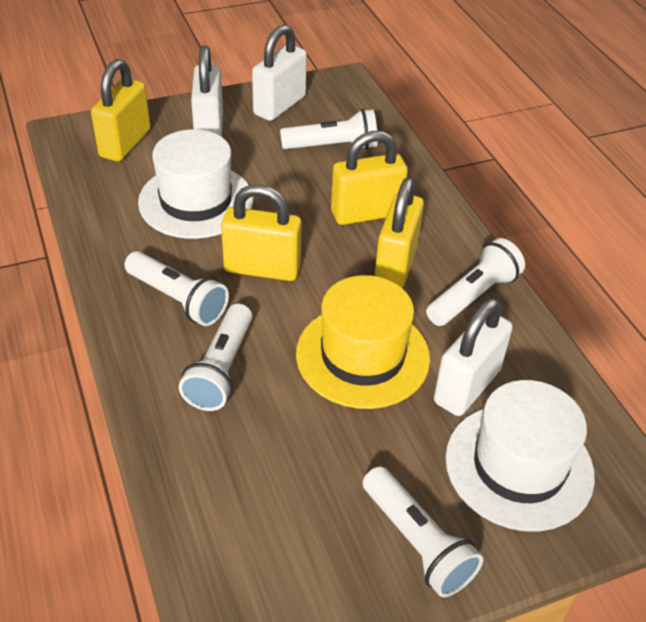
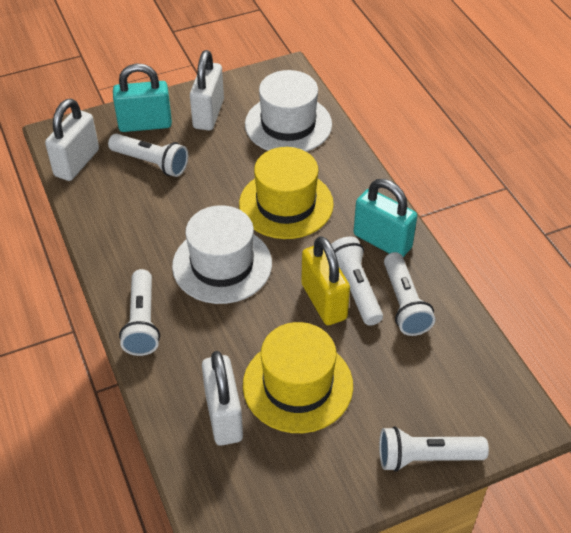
turquoise padlock: 0 -> 2
yellow hat: 1 -> 2
yellow padlock: 4 -> 1

